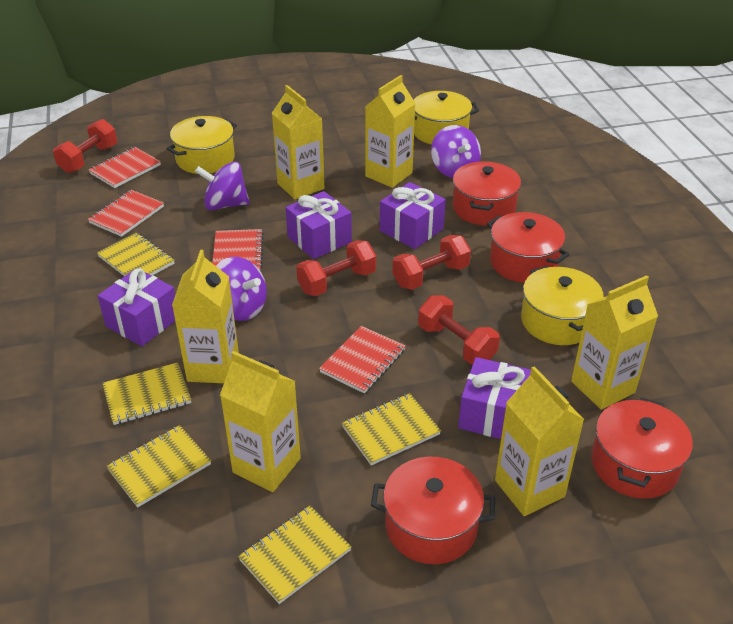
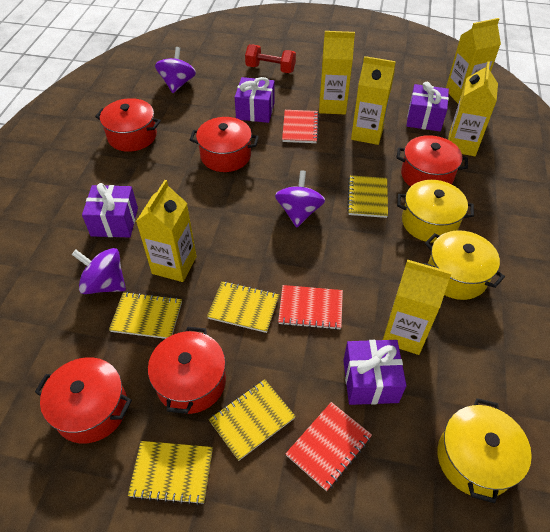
red dumbbell: 4 -> 1
red notebook: 4 -> 3
red pot: 4 -> 5

